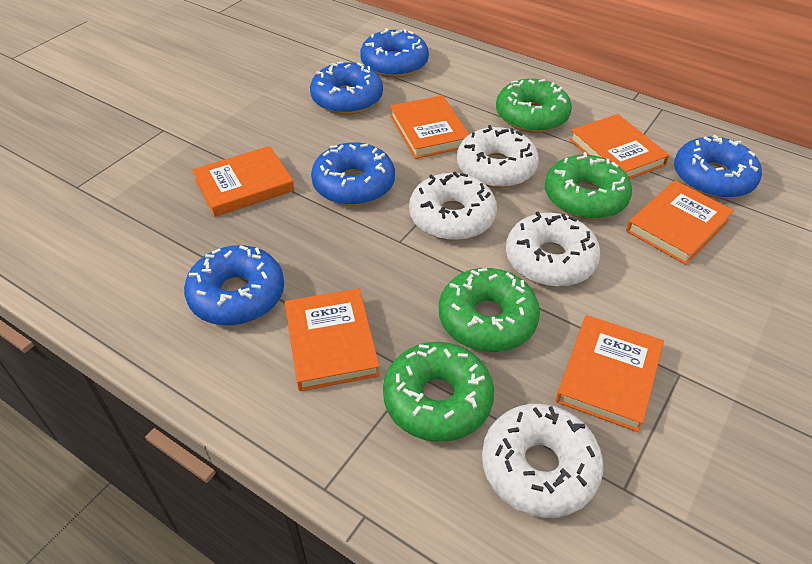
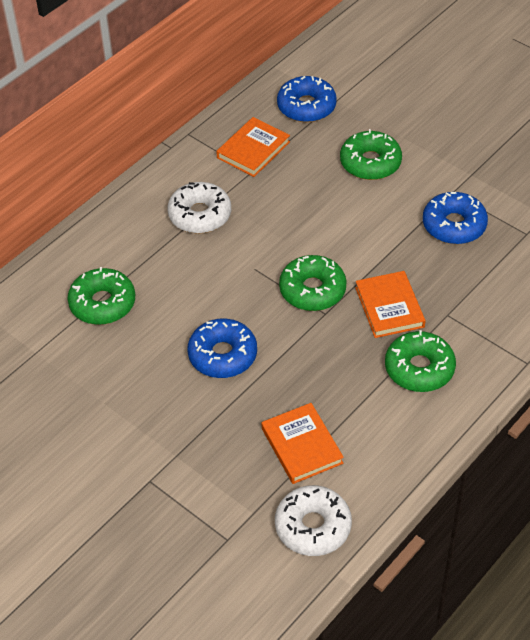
blue donut: 5 -> 3
orange book: 6 -> 3
white donut: 4 -> 2

